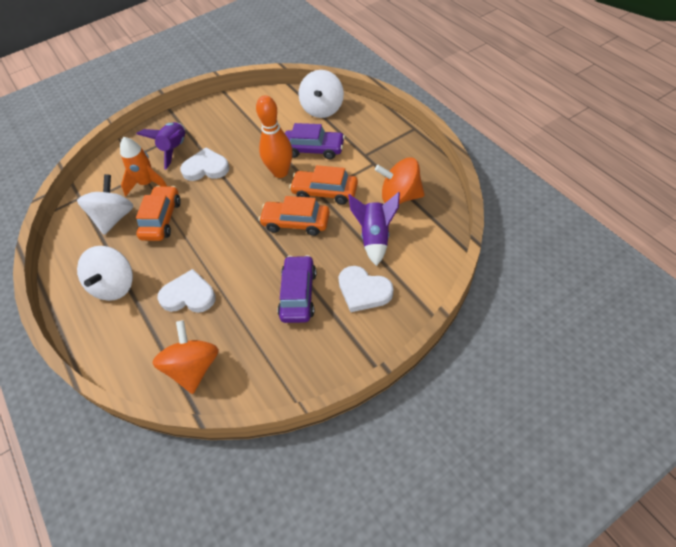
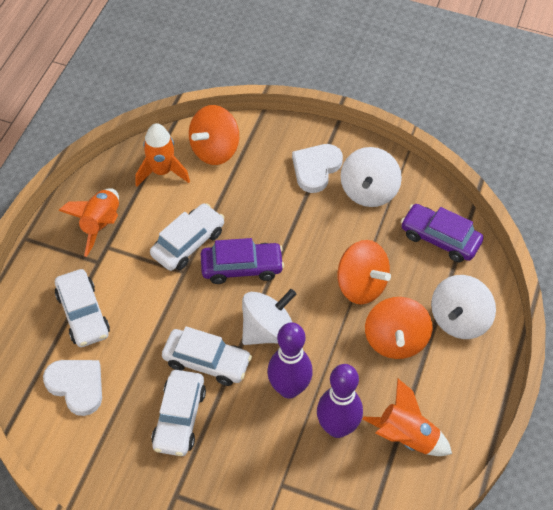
orange bowling pin: 1 -> 0
orange car: 3 -> 0
orange rocket: 1 -> 3
orange spinning top: 2 -> 3
purple bowling pin: 0 -> 2
purple rocket: 2 -> 0
white car: 0 -> 4
white heart: 3 -> 2

